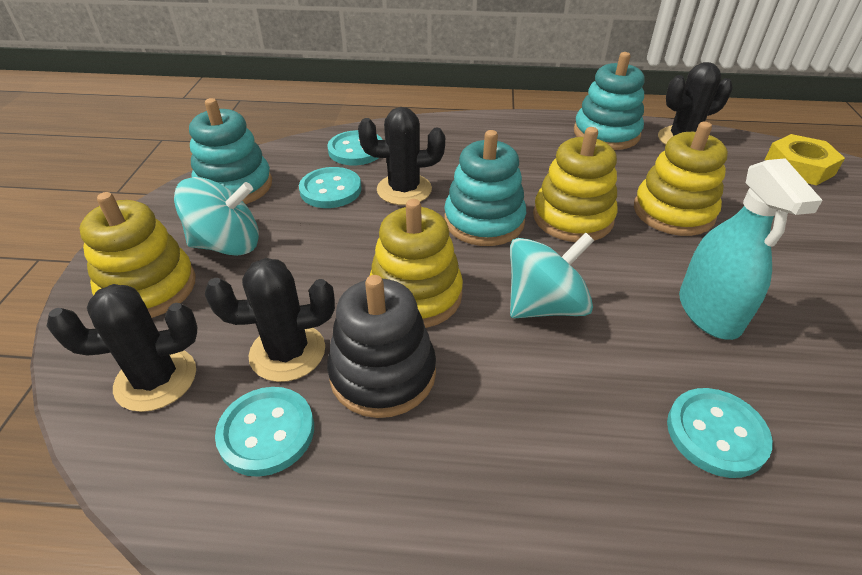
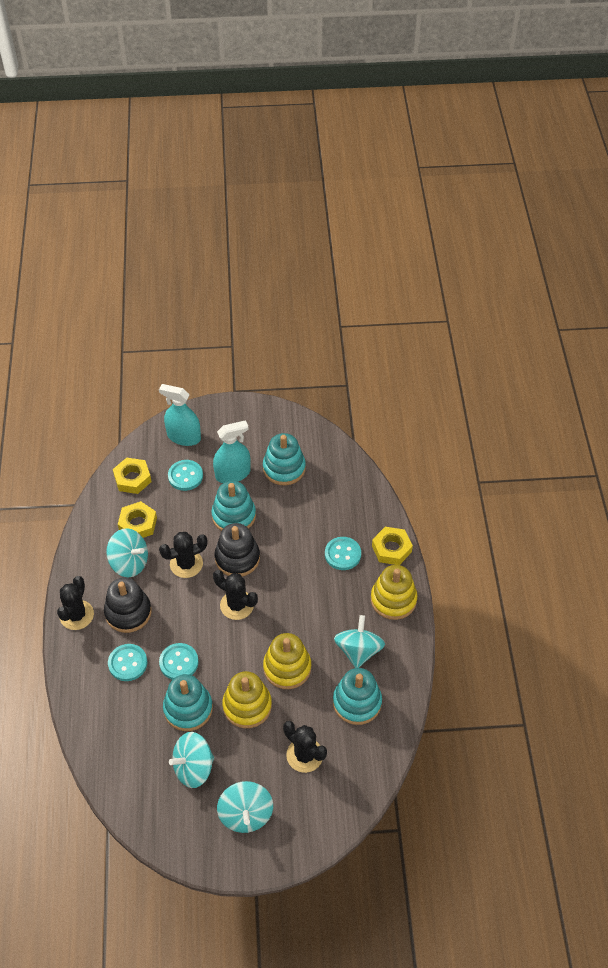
black stacking toy: 1 -> 2
turquoise spinning top: 2 -> 4
turquoise spray bottle: 1 -> 2
turquoise stacking toy: 3 -> 4
yellow nut: 1 -> 3
yellow stacking toy: 4 -> 3

